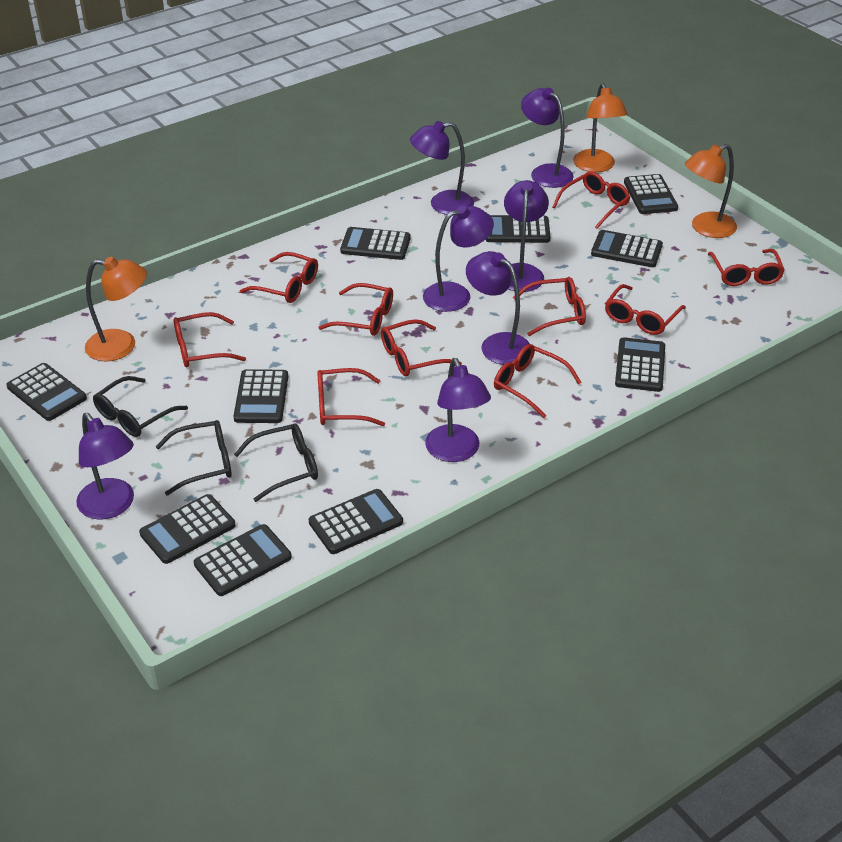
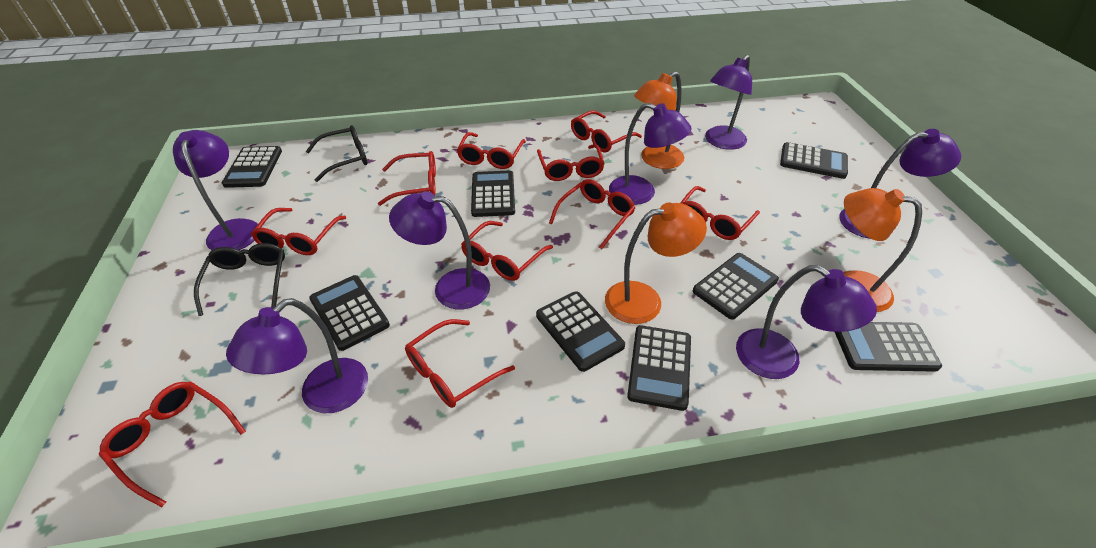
black calculator: 10 -> 8
black glasses: 3 -> 2

